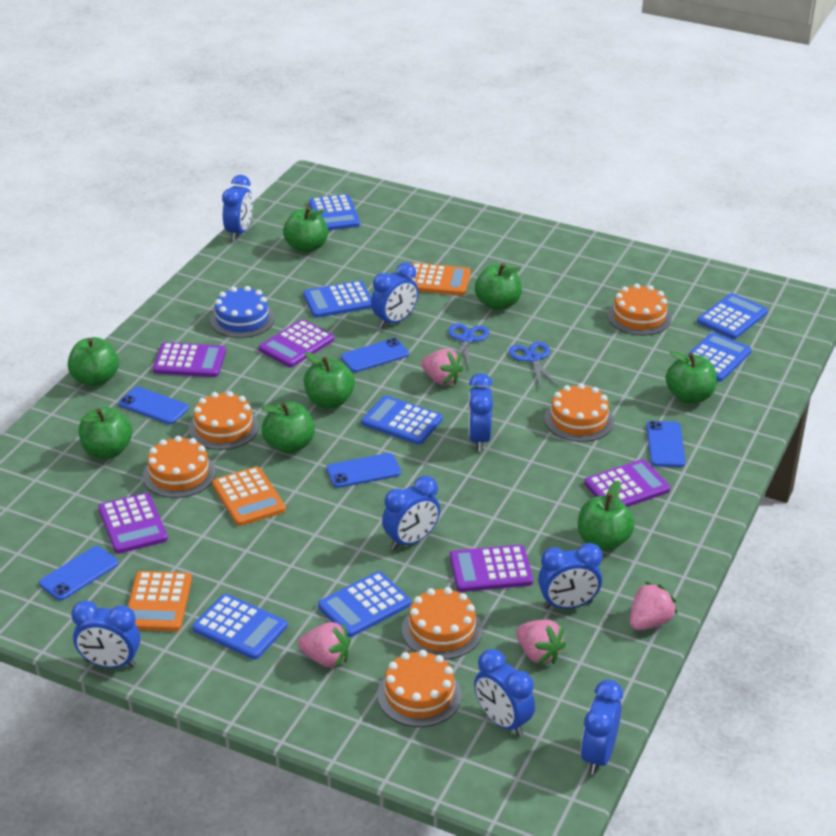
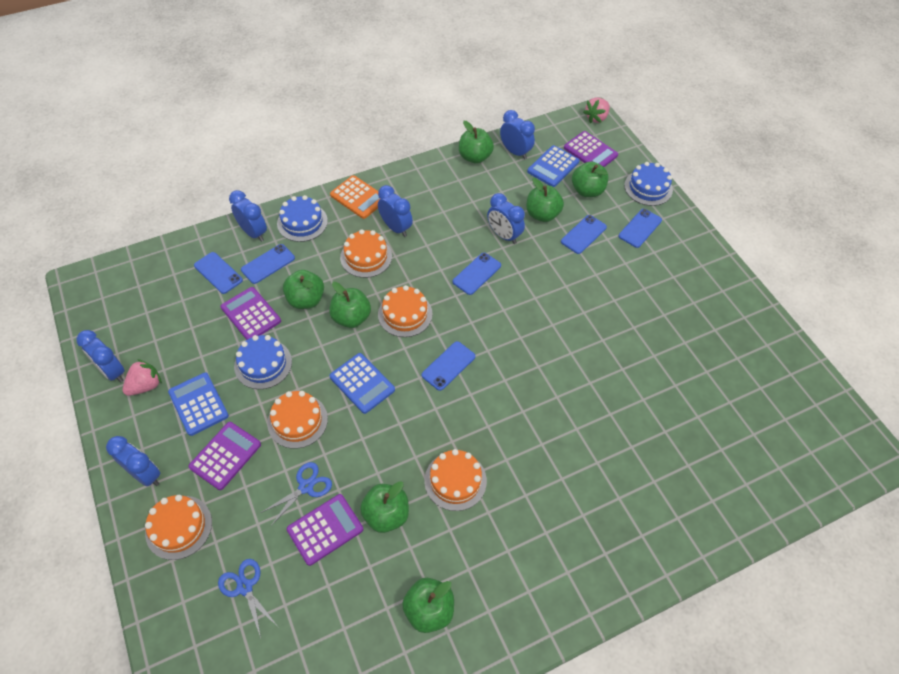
blue cake: 1 -> 3
blue calculator: 7 -> 3
blue clock: 8 -> 6
blue phone: 5 -> 6
green apple: 8 -> 7
orange cake: 6 -> 5
orange calculator: 3 -> 1
pink strawberry: 4 -> 2
purple calculator: 5 -> 4

